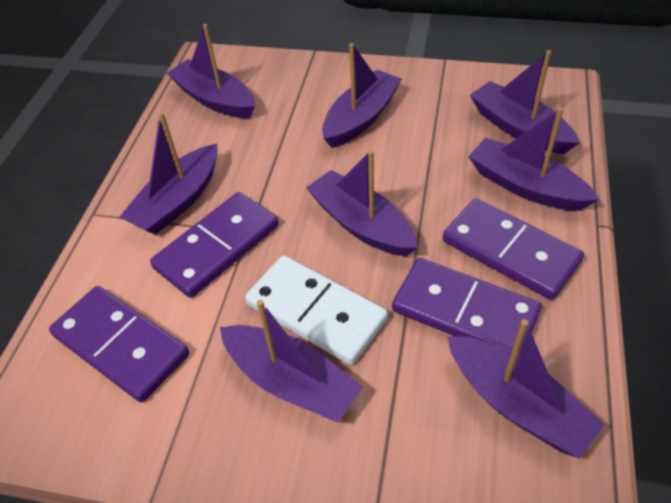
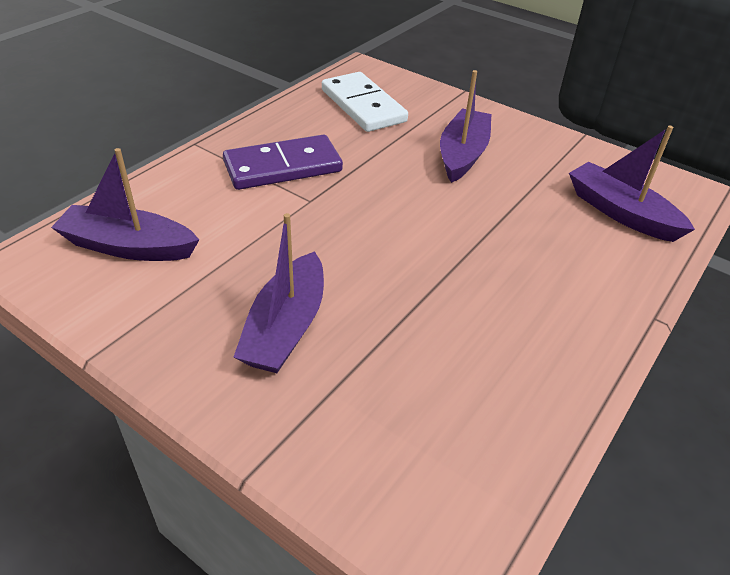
purple boat: 8 -> 4
purple domino: 4 -> 1

